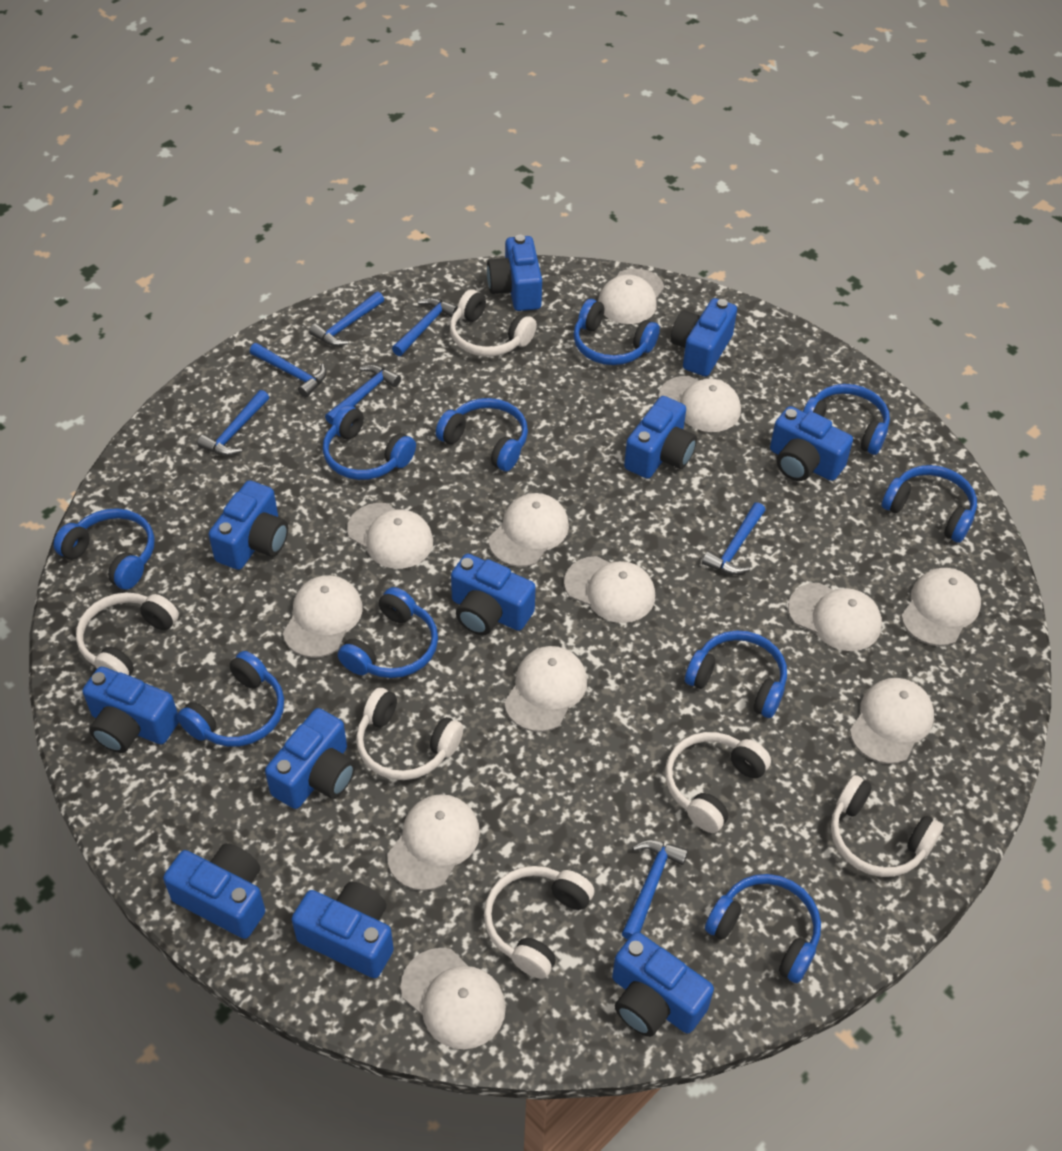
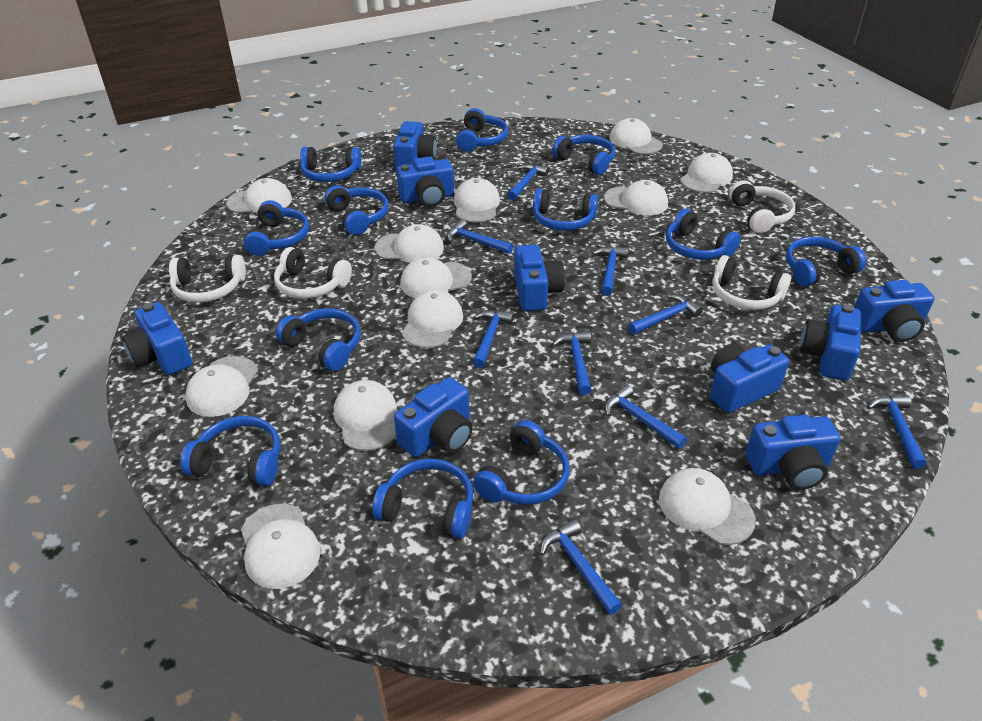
blue camera: 11 -> 9
blue hammer: 7 -> 9
blue headphones: 10 -> 12
white headphones: 6 -> 4

